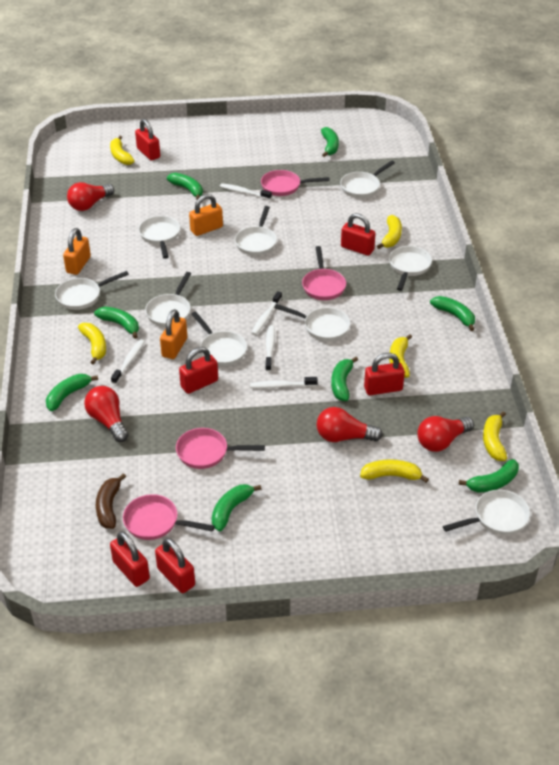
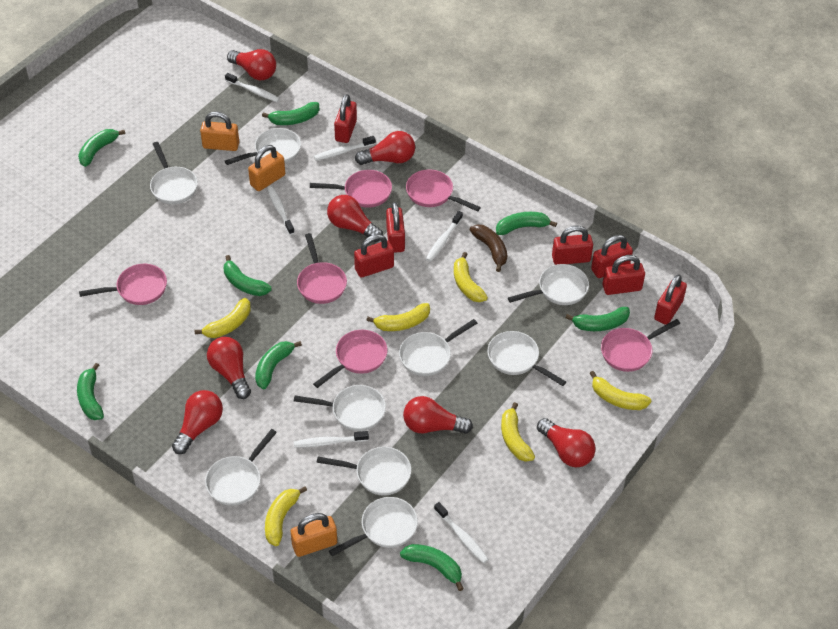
pink pan: 4 -> 6
red light bulb: 4 -> 7
red padlock: 6 -> 7
white toothbrush: 5 -> 6

